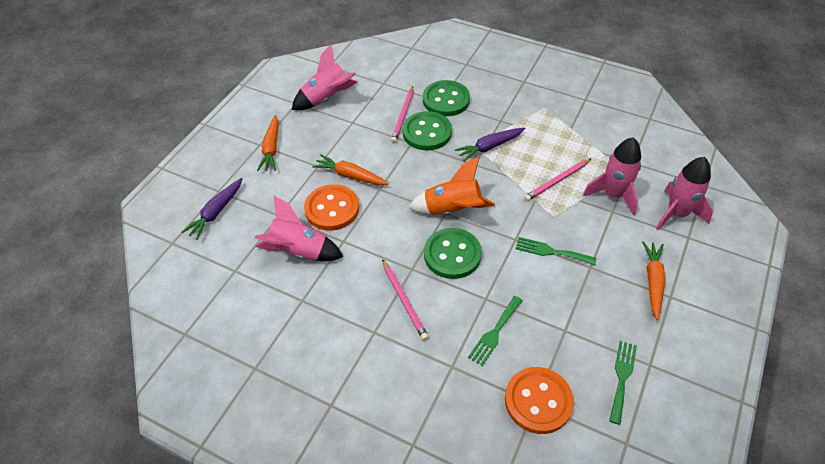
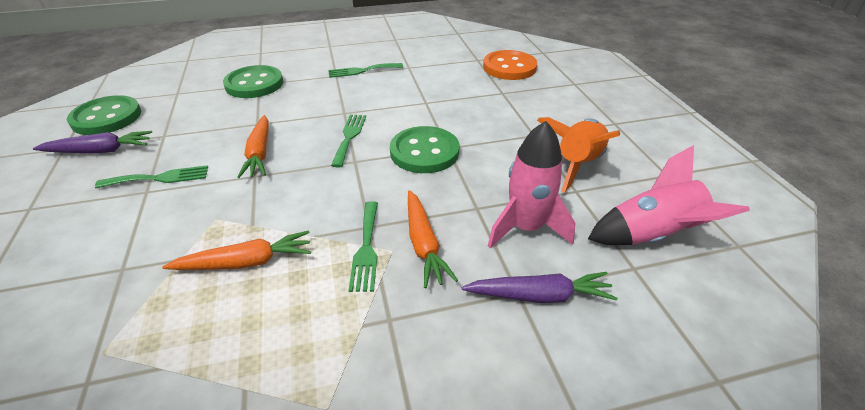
green fork: 3 -> 4
orange button: 2 -> 1
pink pencil: 3 -> 0
pink rocket: 4 -> 2

